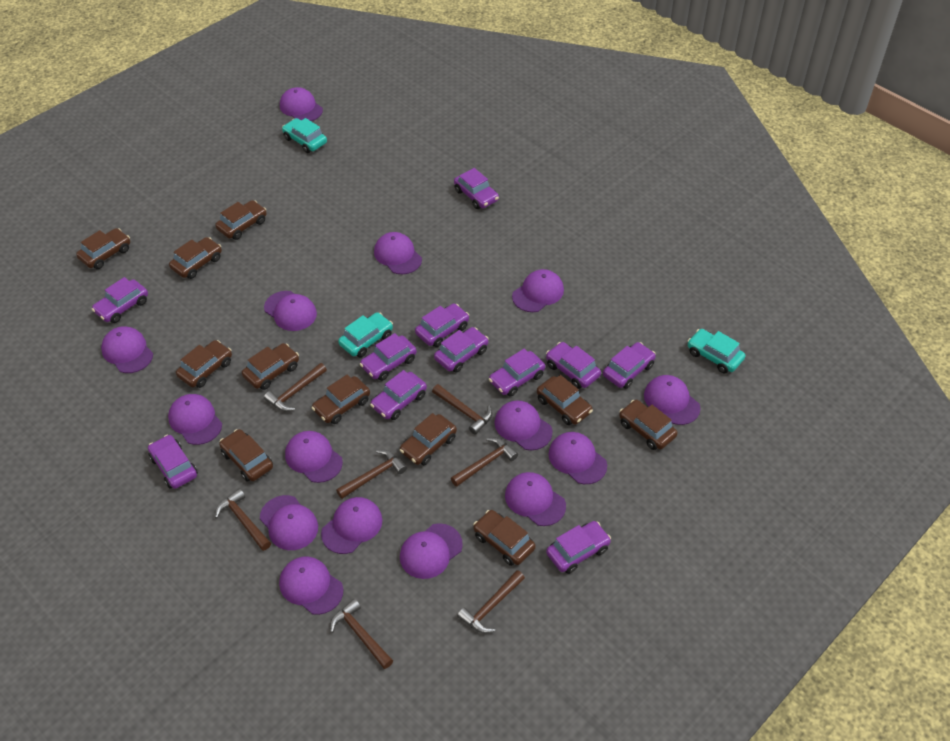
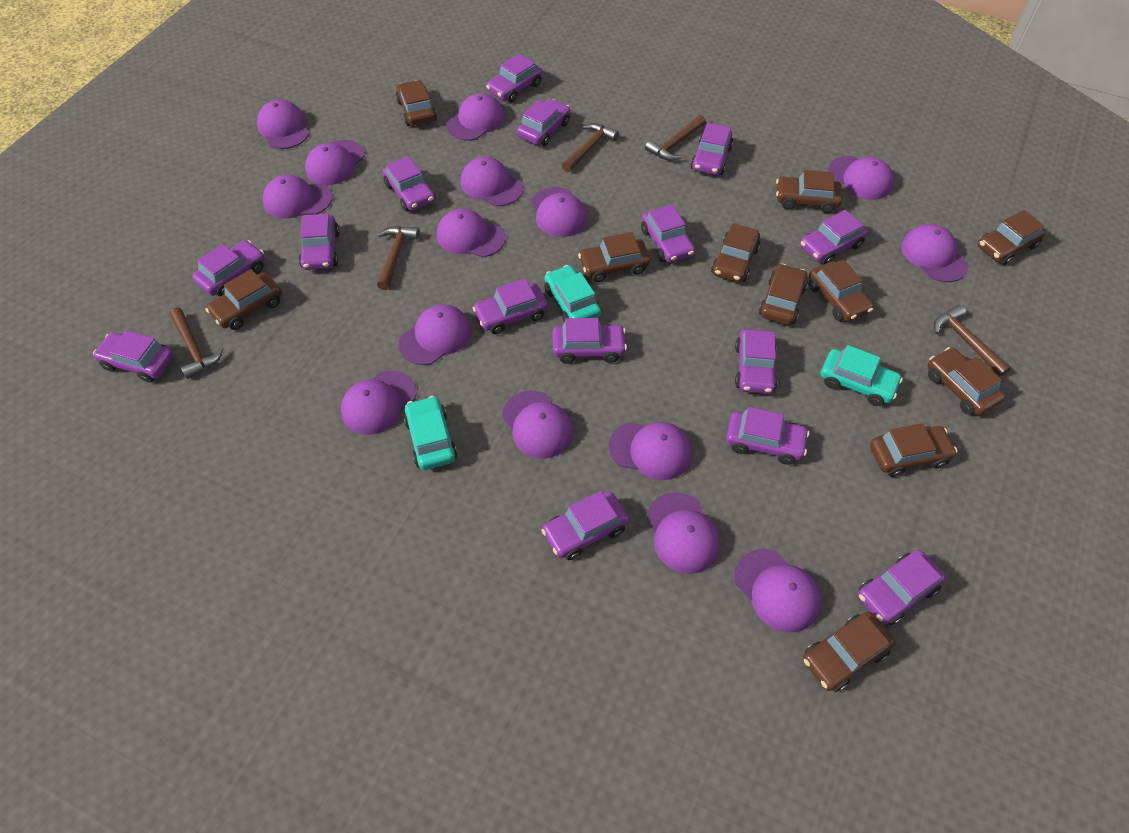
brown hammer: 7 -> 5
purple car: 11 -> 15

